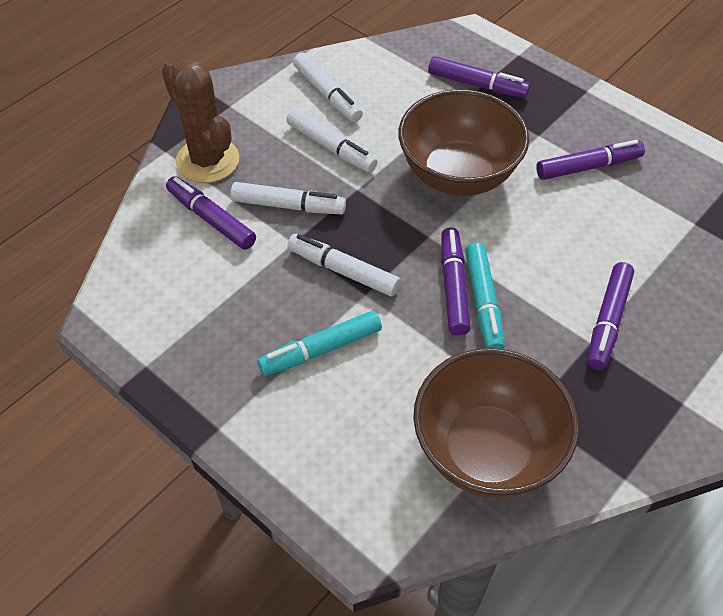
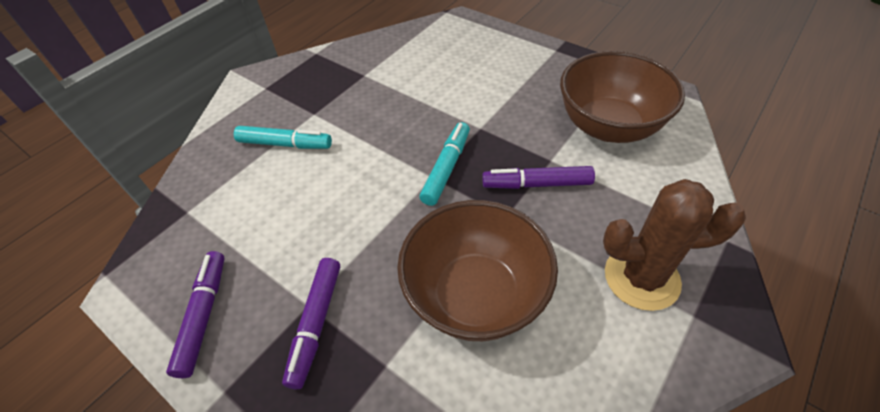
purple marker: 5 -> 3
white marker: 4 -> 0

